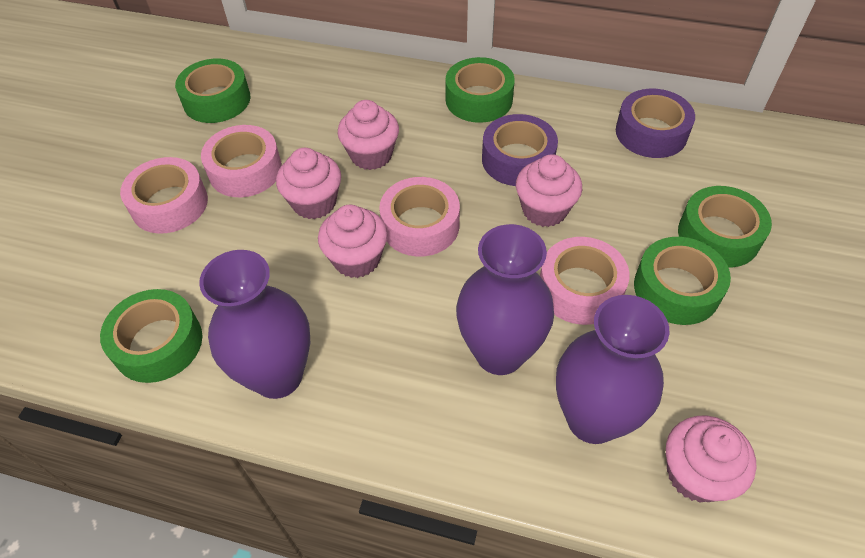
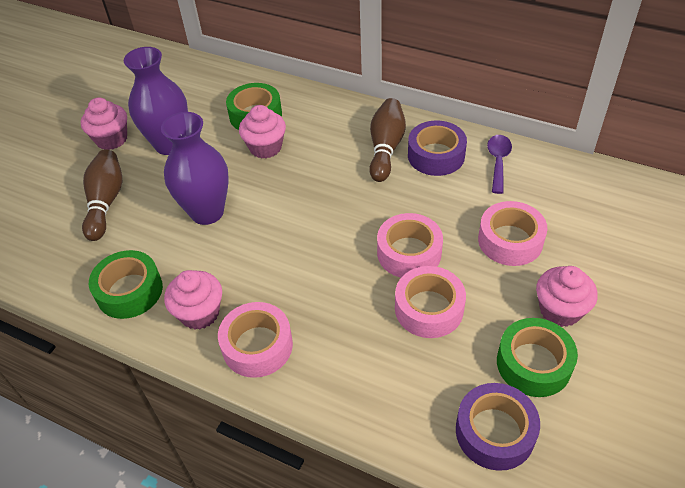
brown bowling pin: 0 -> 2
green tape: 5 -> 3
pink cupcake: 5 -> 4
purple spoon: 0 -> 1
purple vase: 3 -> 2

